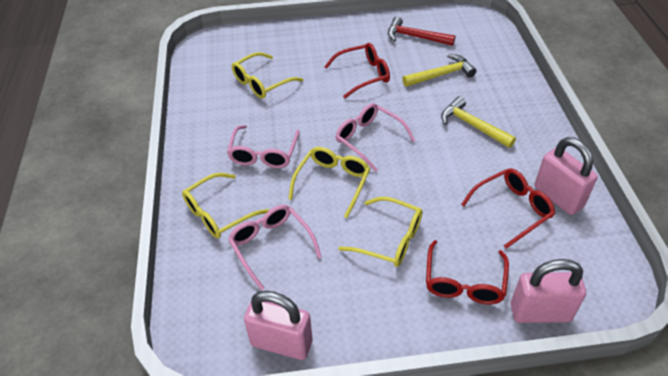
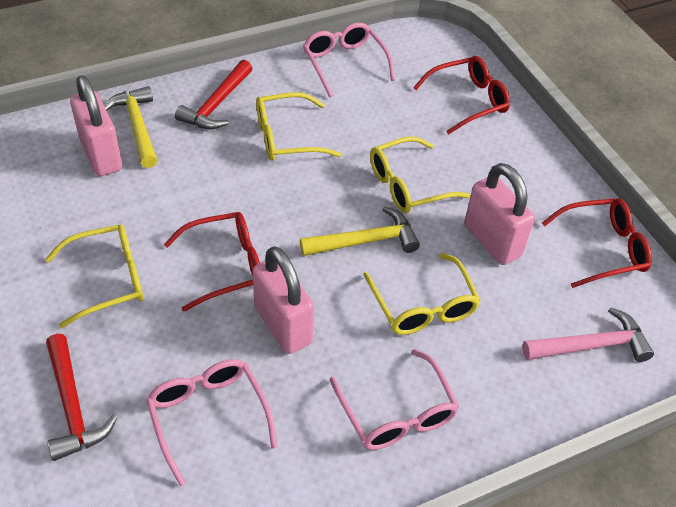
pink hammer: 0 -> 1
red hammer: 1 -> 2

